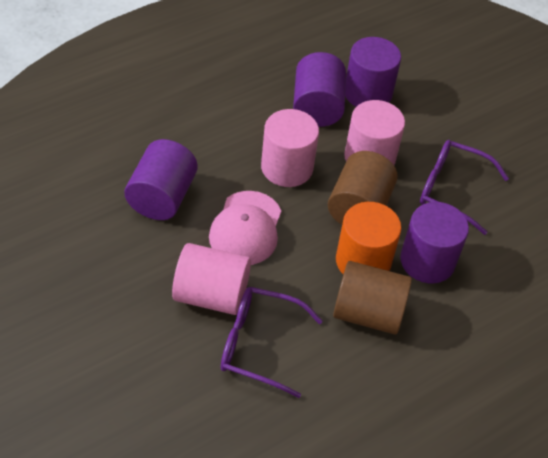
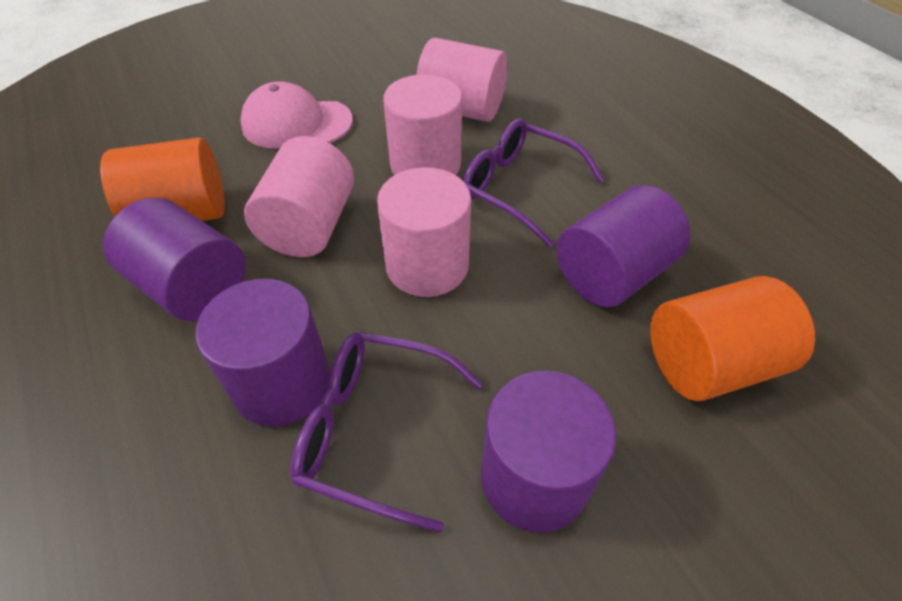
brown cylinder: 2 -> 0
orange cylinder: 1 -> 2
pink cylinder: 3 -> 4

